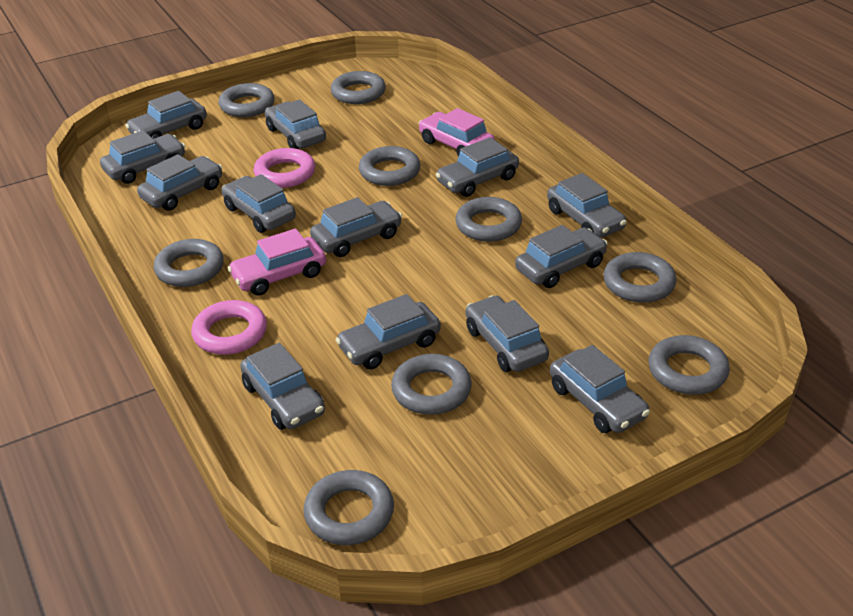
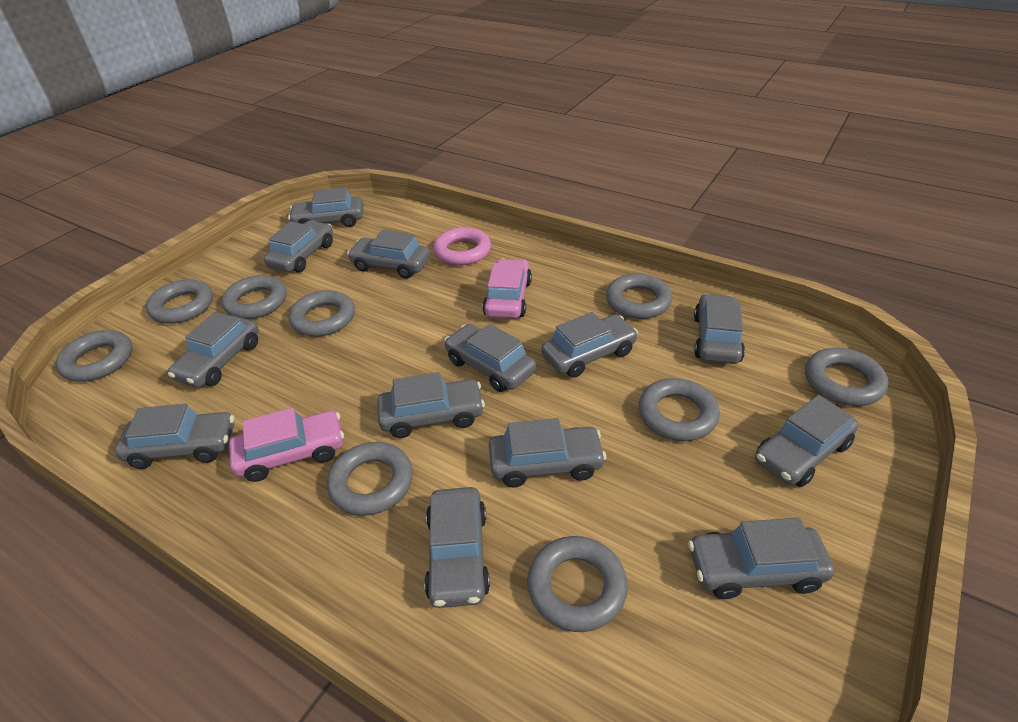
pink ring: 2 -> 1

